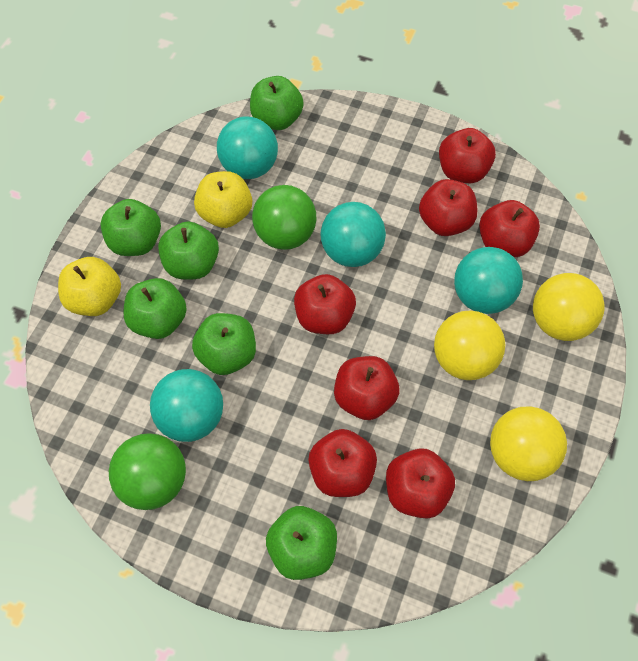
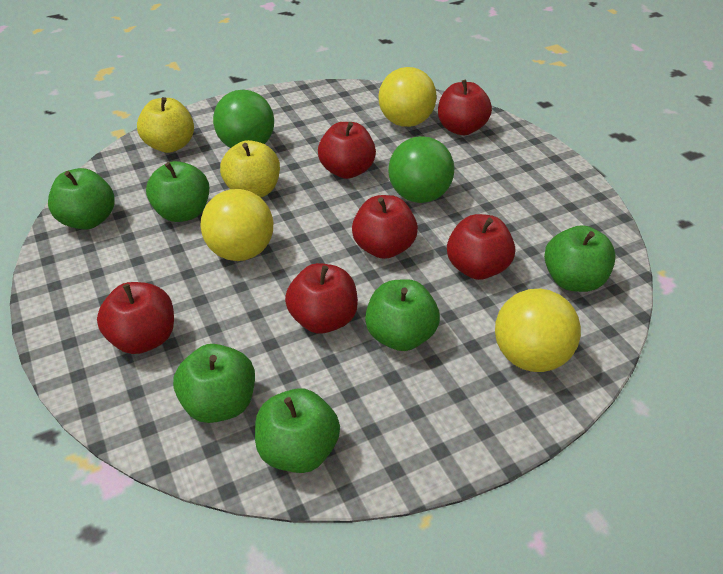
red apple: 7 -> 6
turquoise ball: 4 -> 0

